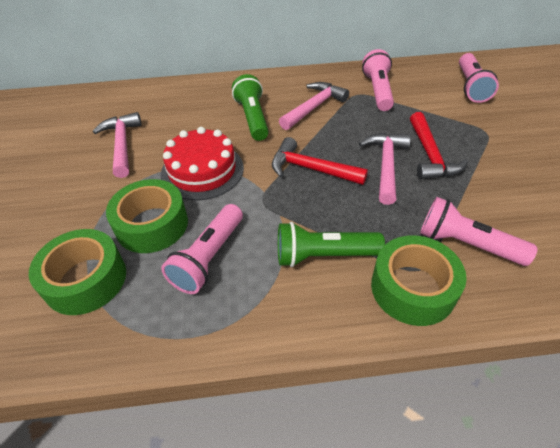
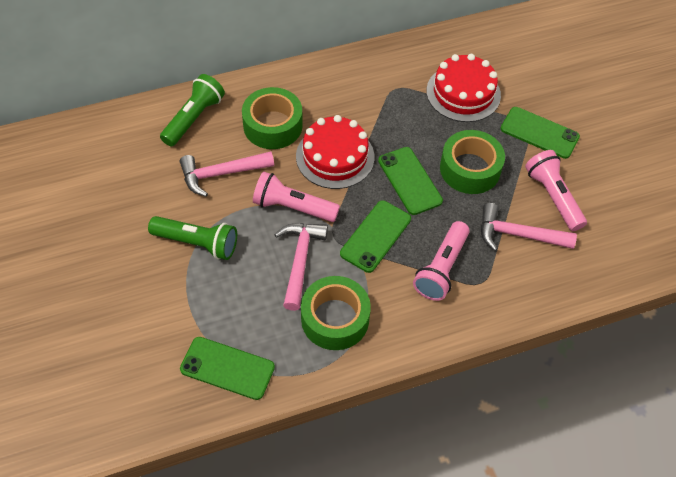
green phone: 0 -> 4
pink flashlight: 4 -> 3
red cake: 1 -> 2
red hammer: 2 -> 0

